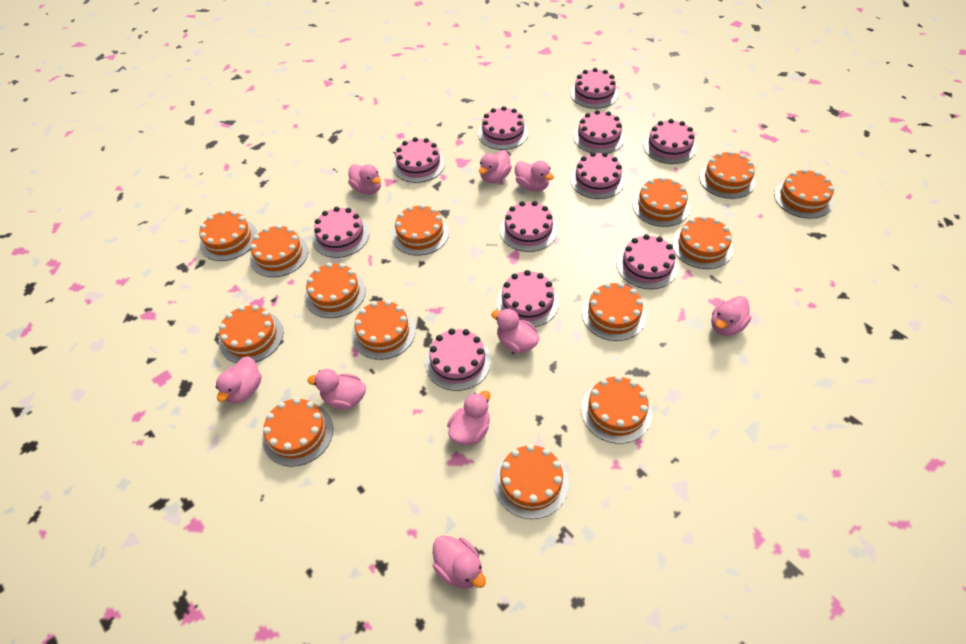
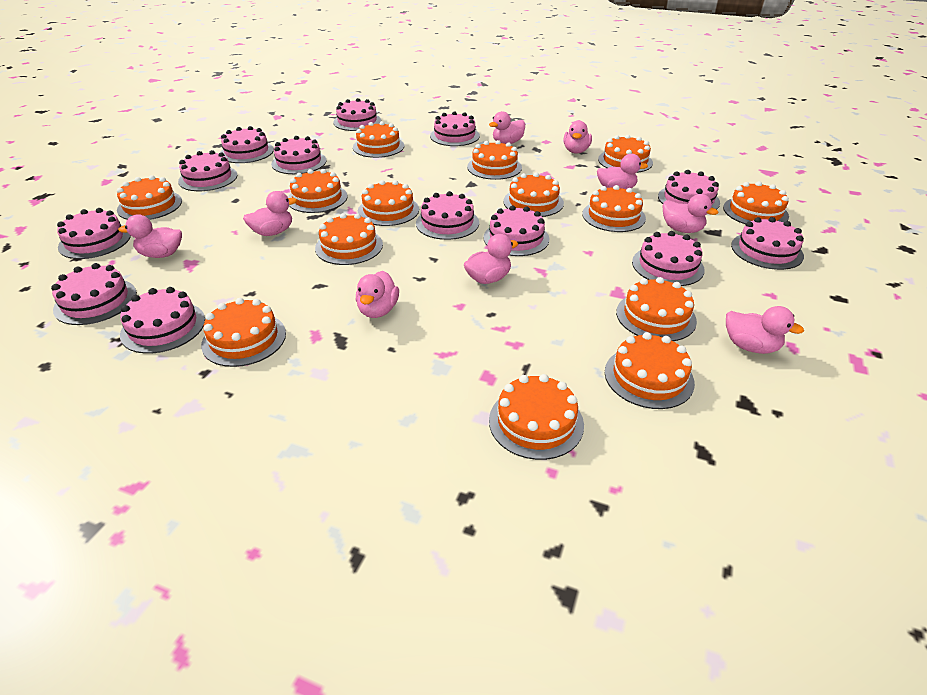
pink cake: 11 -> 13

